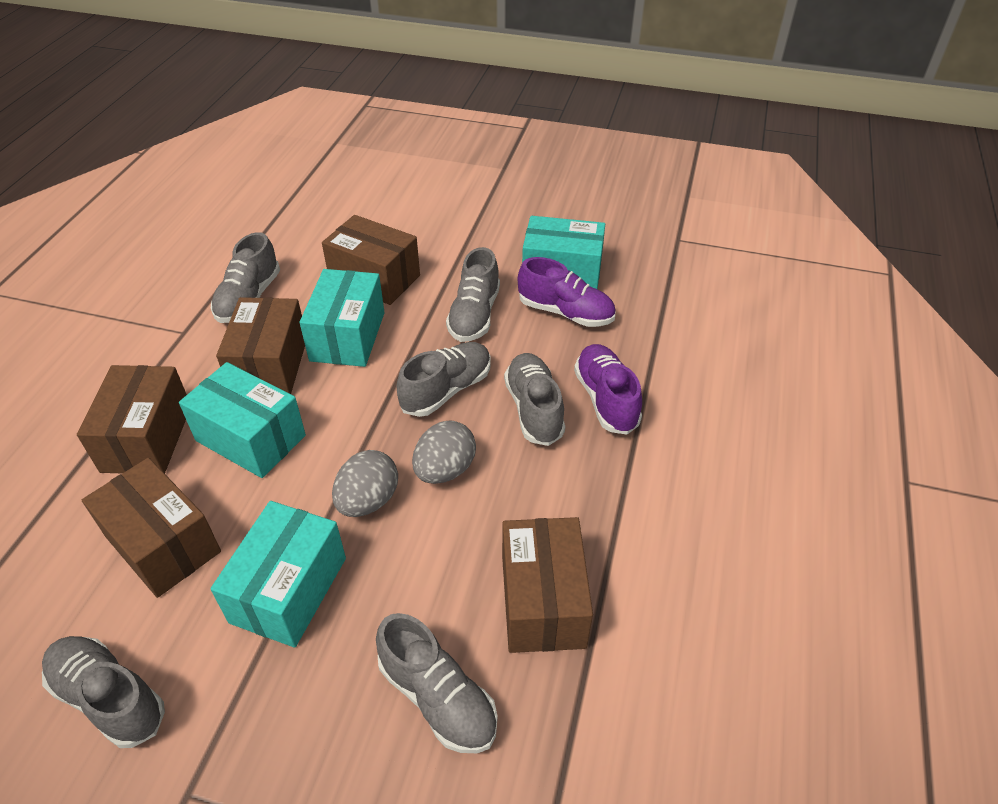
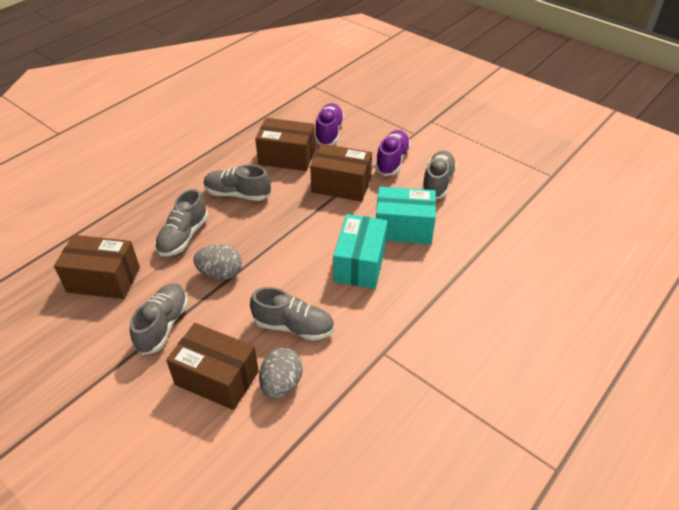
brown box: 5 -> 4
grey shoe: 6 -> 5
turquoise box: 4 -> 2

